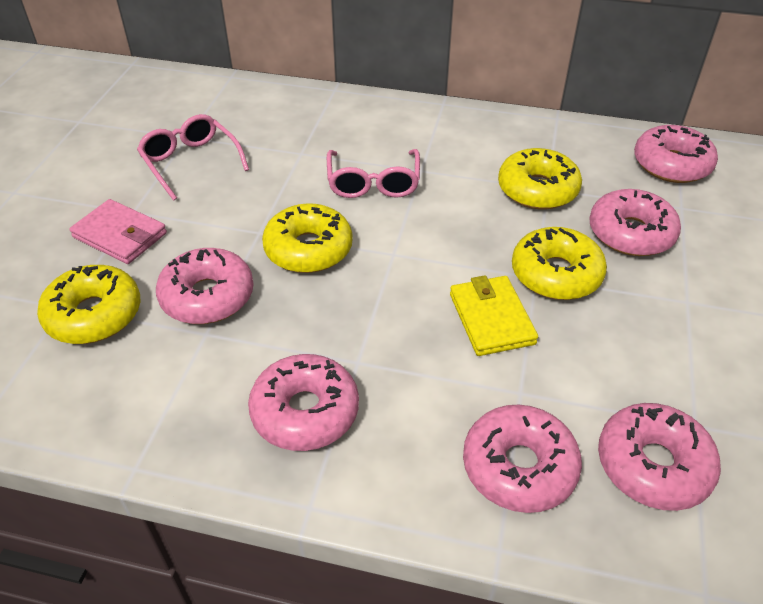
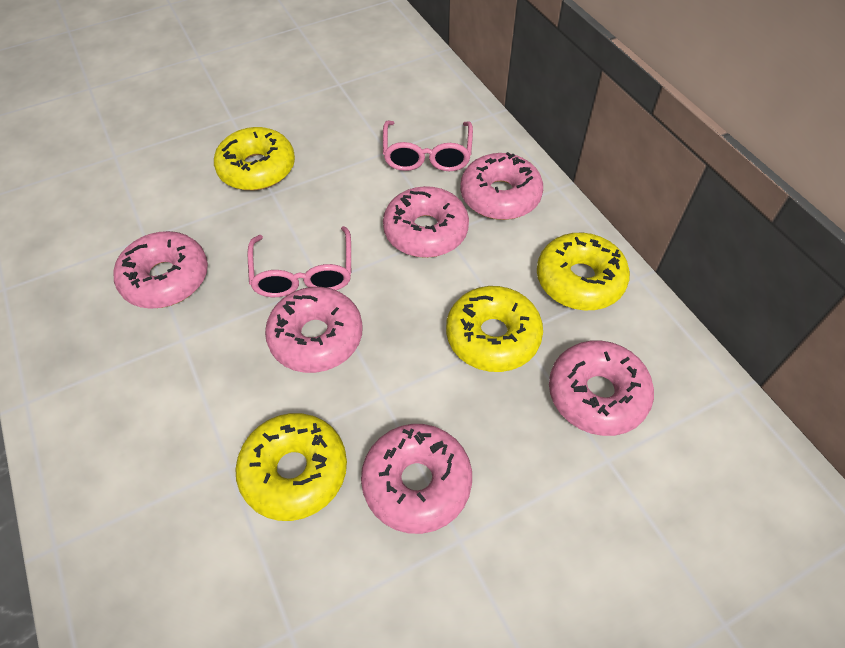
pink wallet: 1 -> 0
yellow wallet: 1 -> 0

